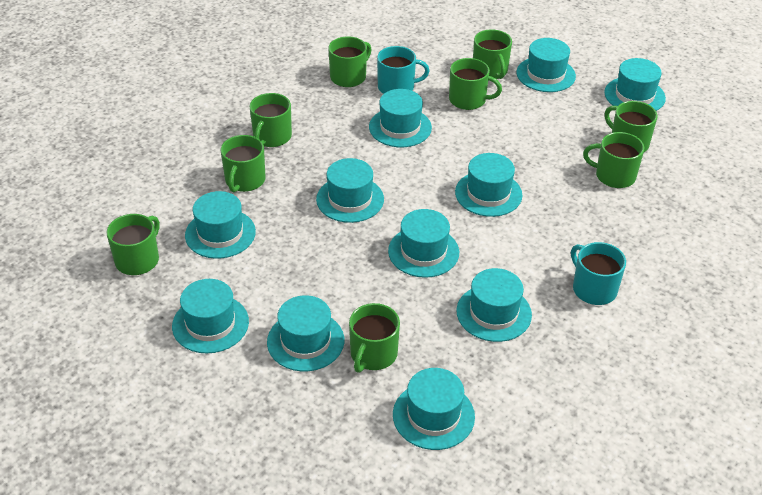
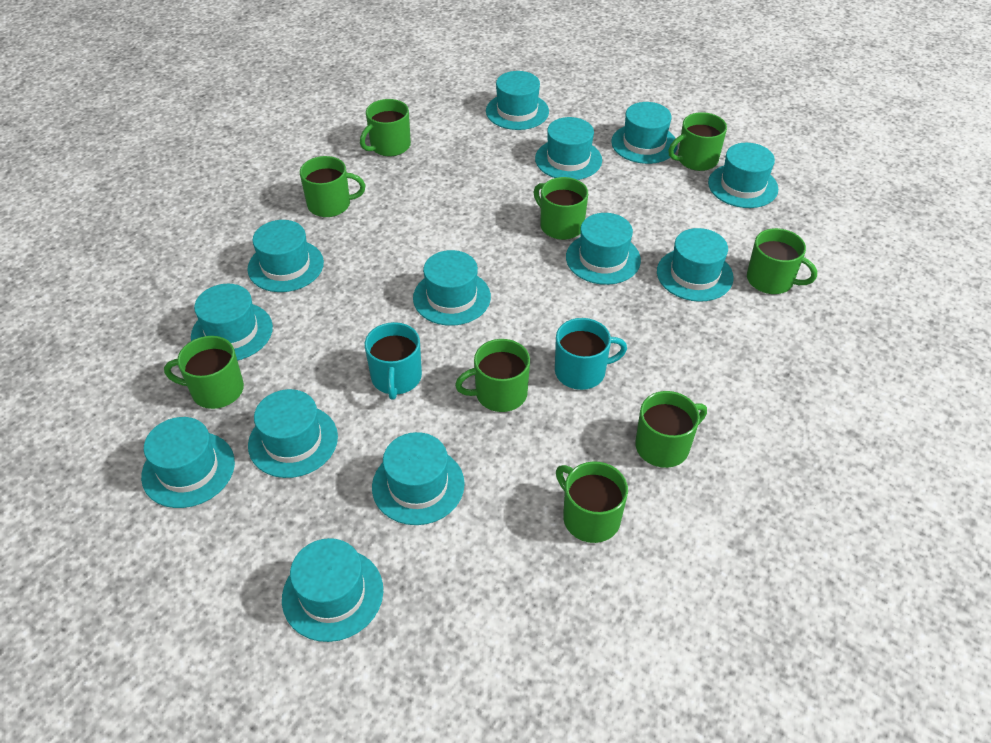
turquoise hat: 11 -> 13

